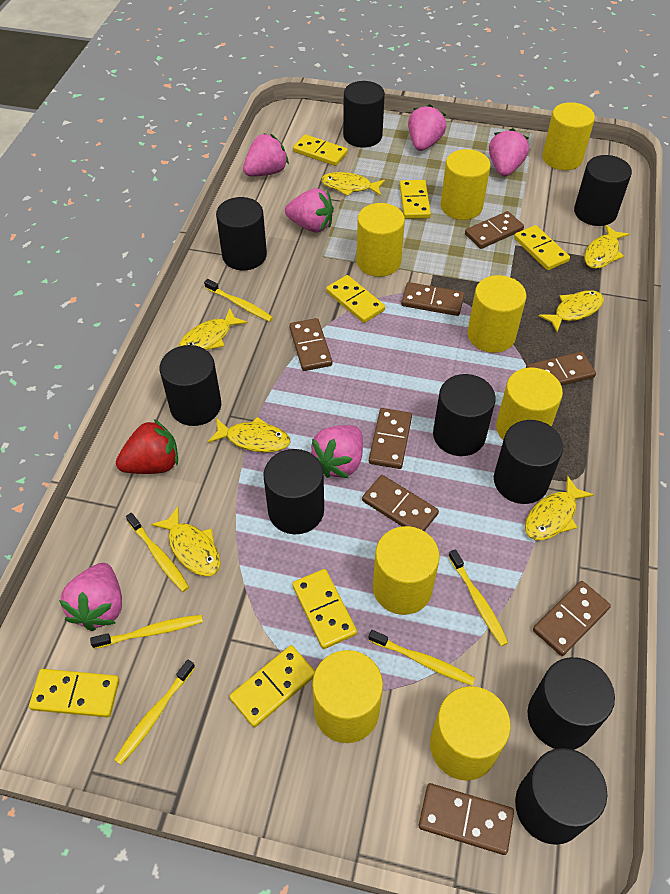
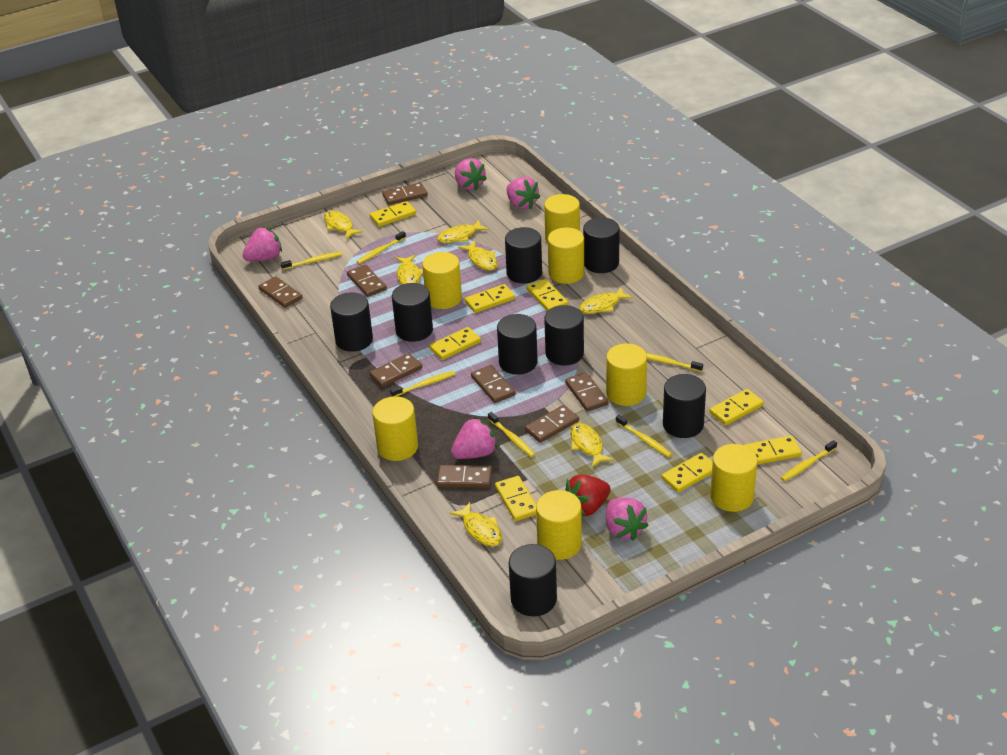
black cylinder: 9 -> 8
pink strawberry: 6 -> 5
yellow cylinder: 8 -> 7
yellow domino: 7 -> 8
yellow toothbrush: 6 -> 7

